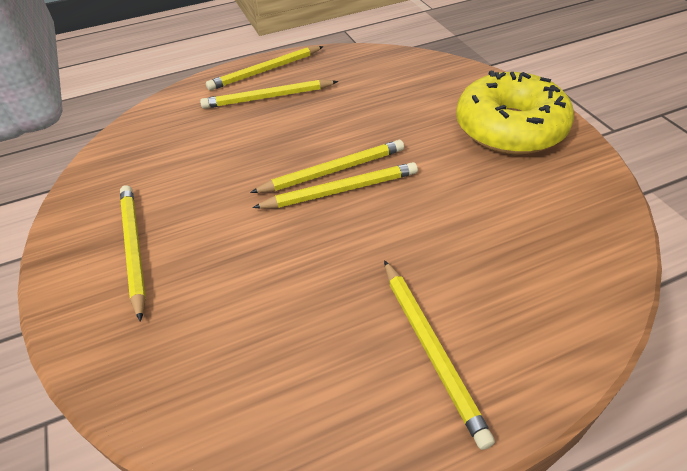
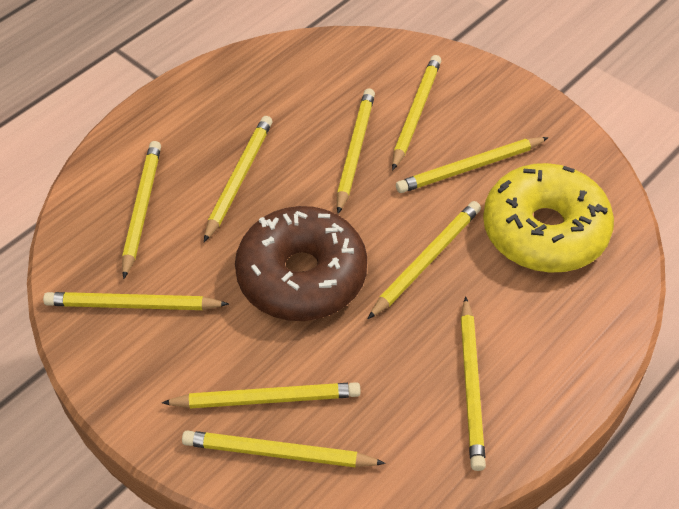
brown donut: 0 -> 1
yellow pencil: 6 -> 10

